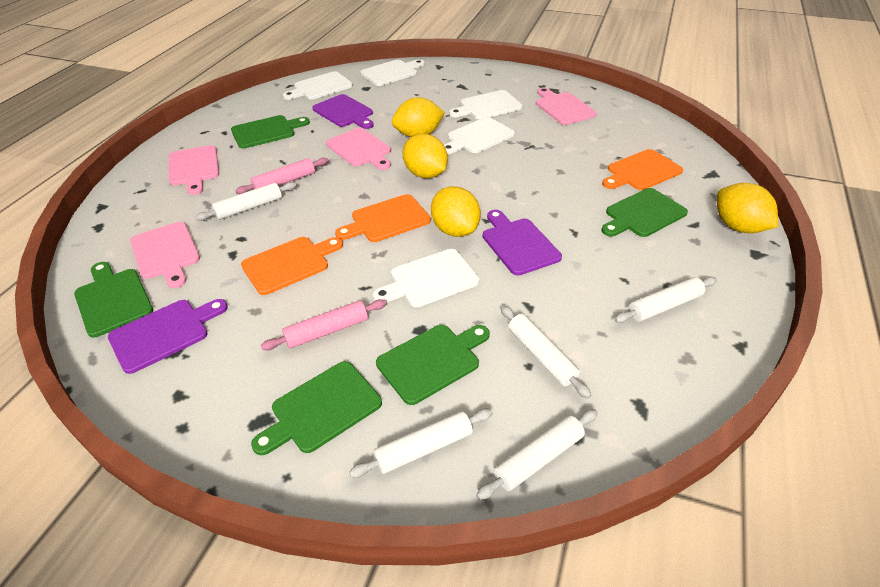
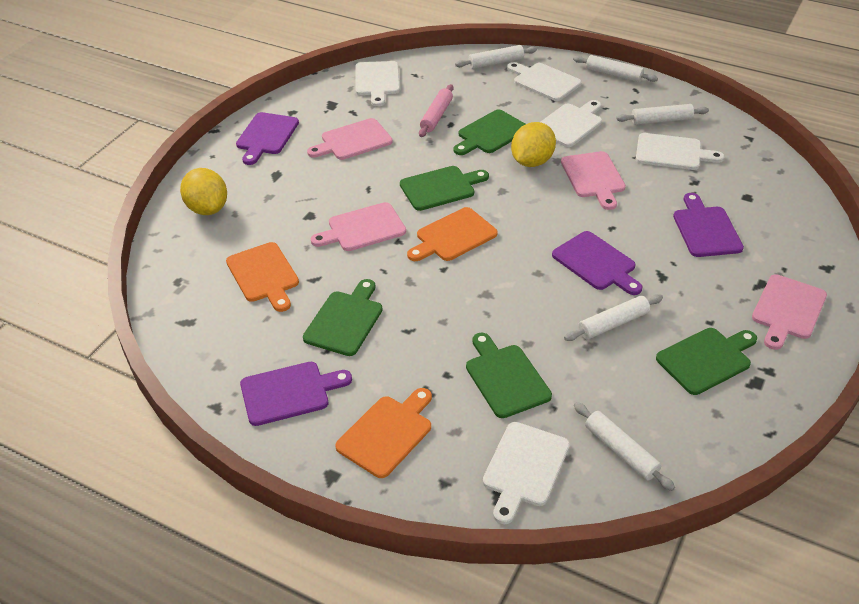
pink rolling pin: 2 -> 1
purple cutting board: 3 -> 4
yellow lemon: 4 -> 2

